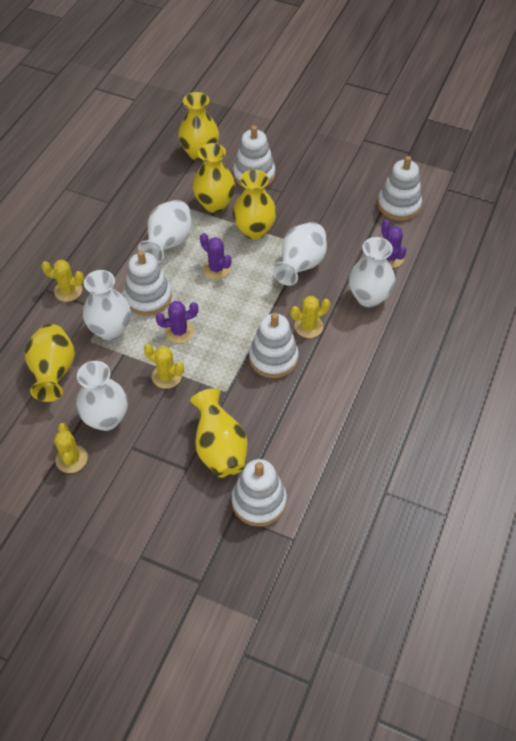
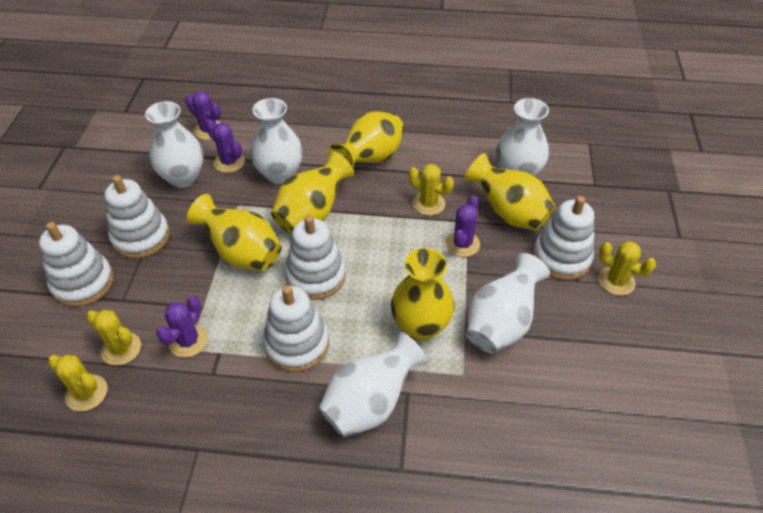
purple cactus: 3 -> 4

